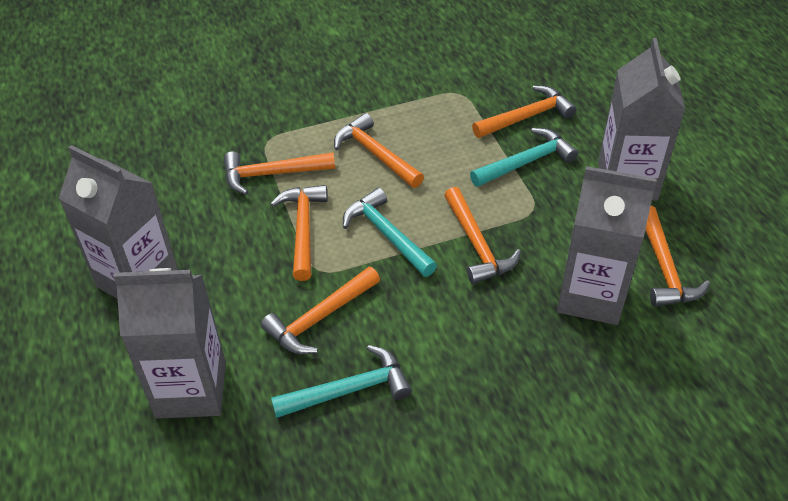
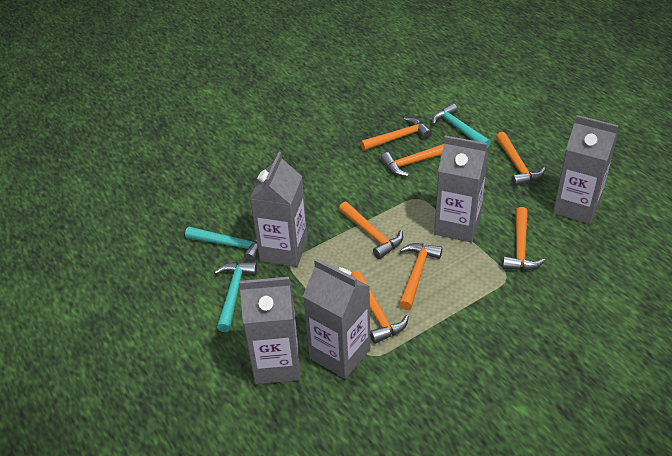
grey carton: 4 -> 5

